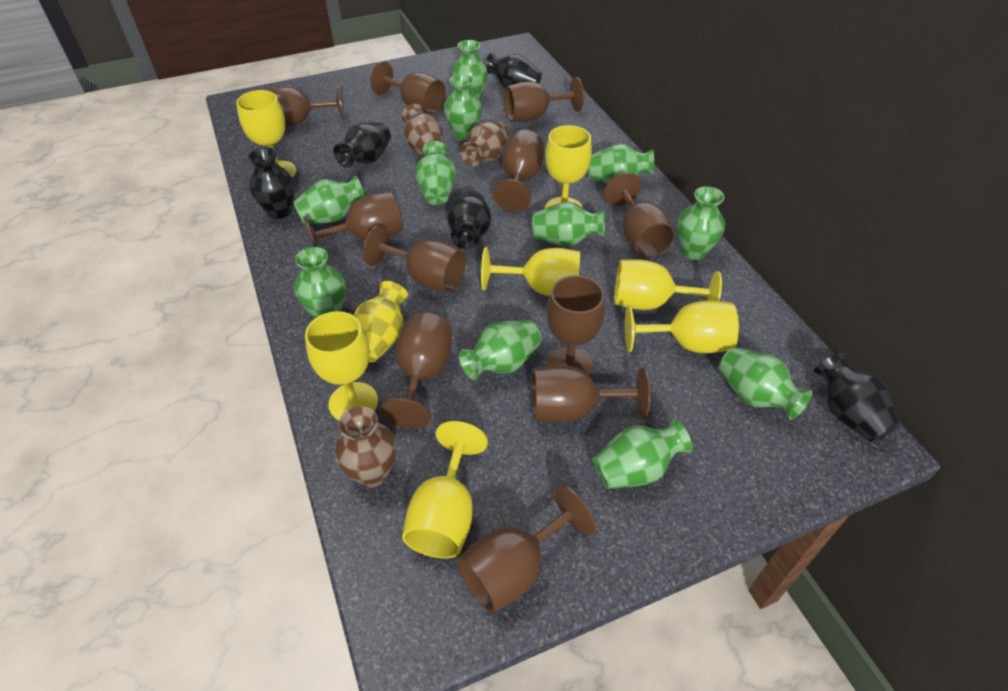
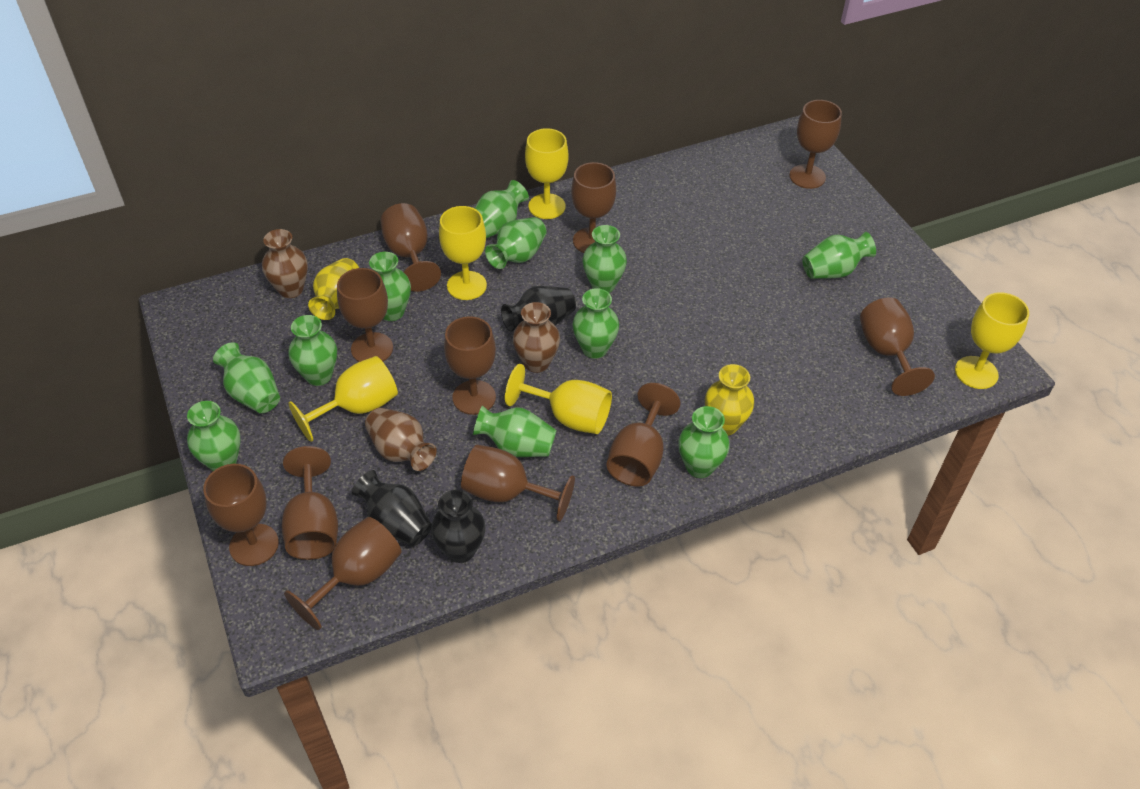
black vase: 5 -> 3
yellow goblet: 7 -> 5
yellow vase: 1 -> 2

